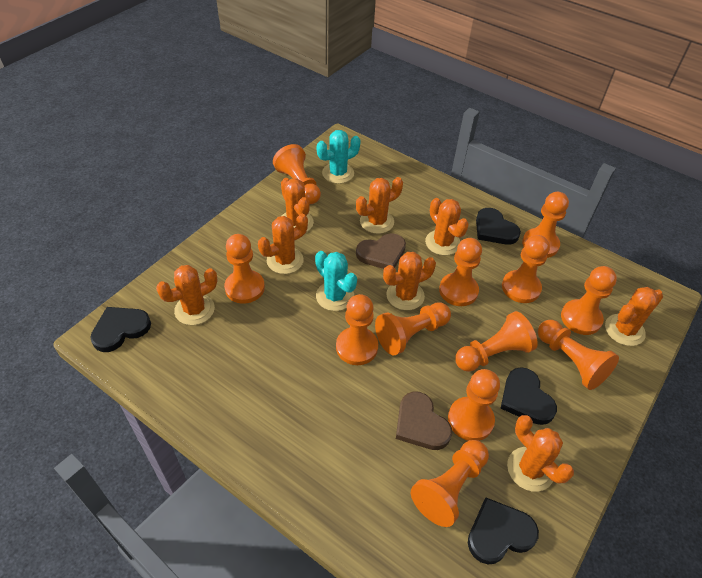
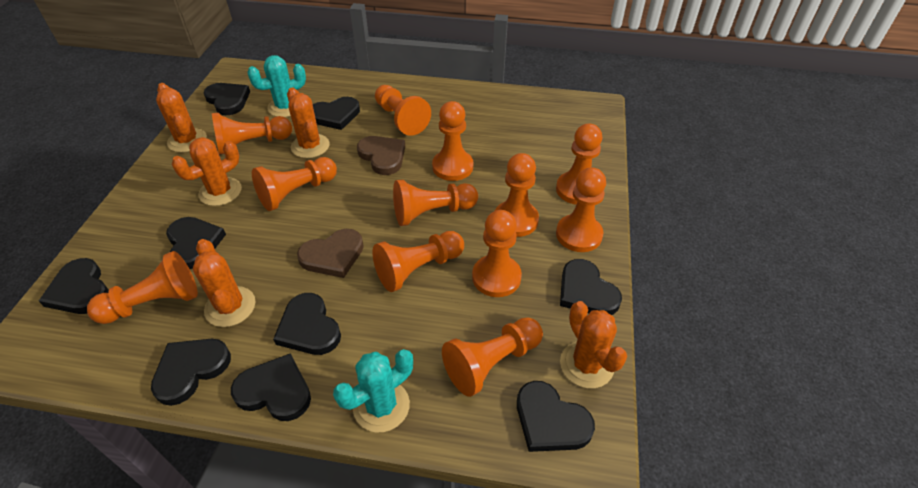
black heart: 4 -> 9
orange cactus: 8 -> 5

